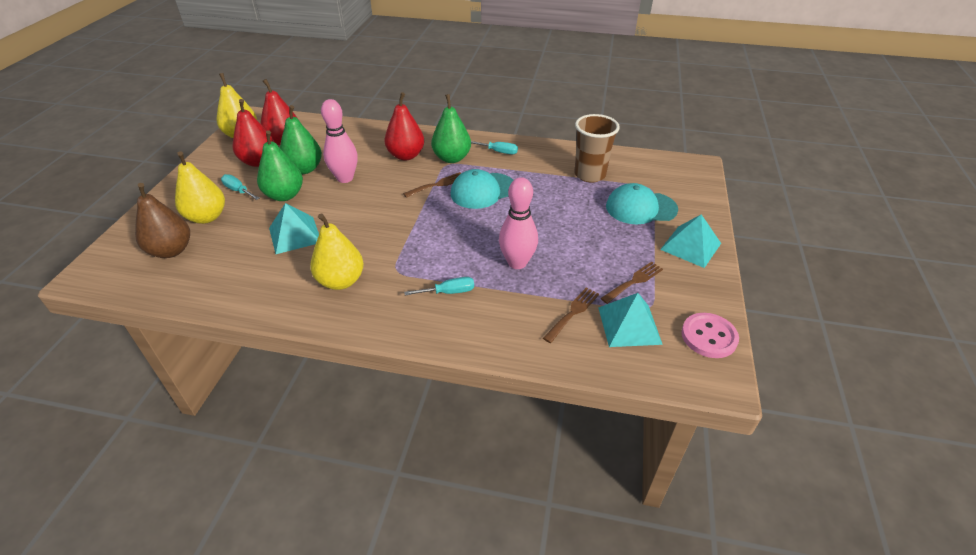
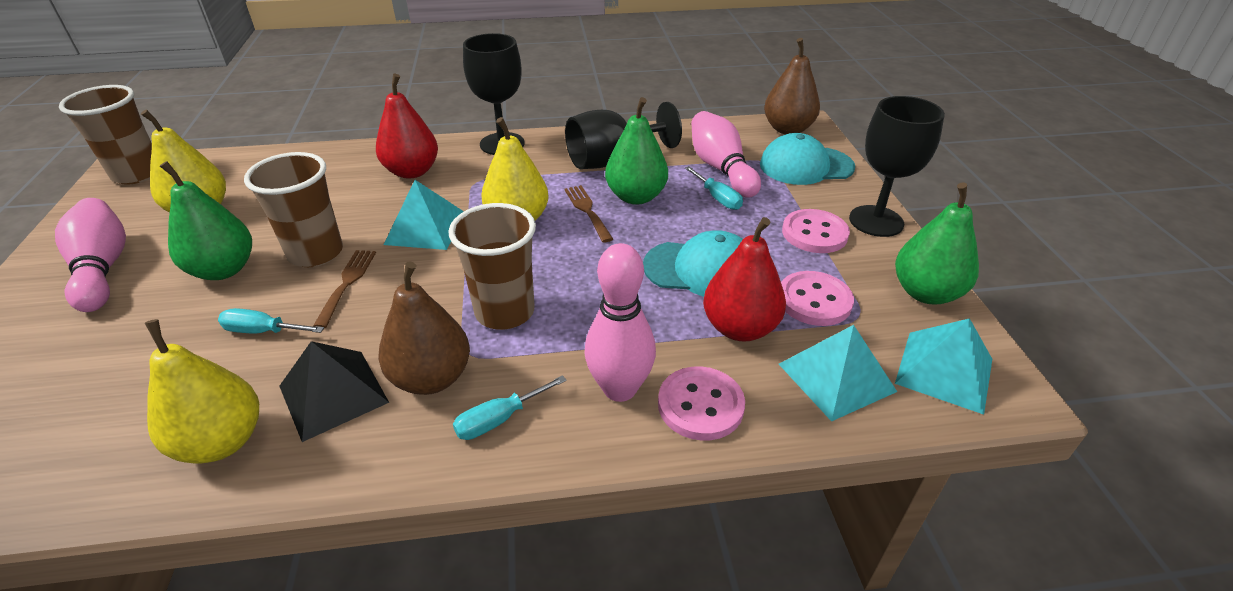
black goblet: 0 -> 3
black pyramid: 0 -> 1
brown cup: 1 -> 3
brown fork: 3 -> 2
brown pear: 1 -> 2
pink bowling pin: 2 -> 3
pink button: 1 -> 3
red pear: 3 -> 2

